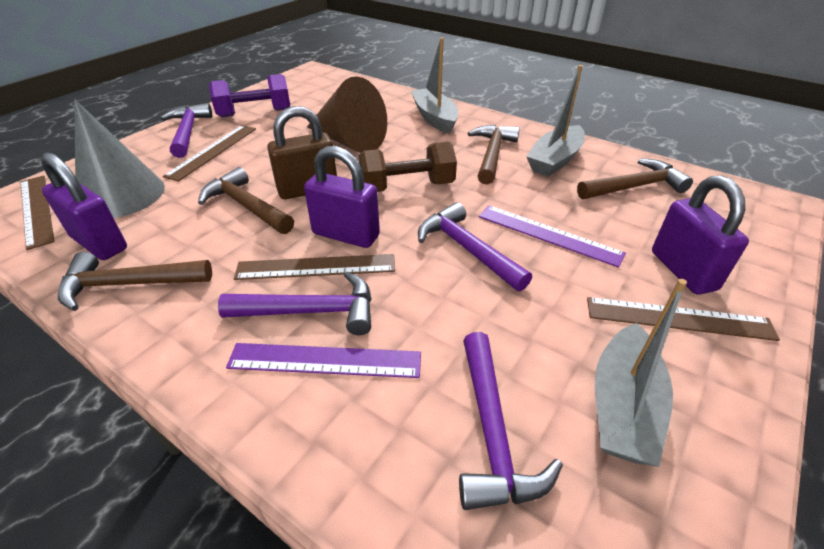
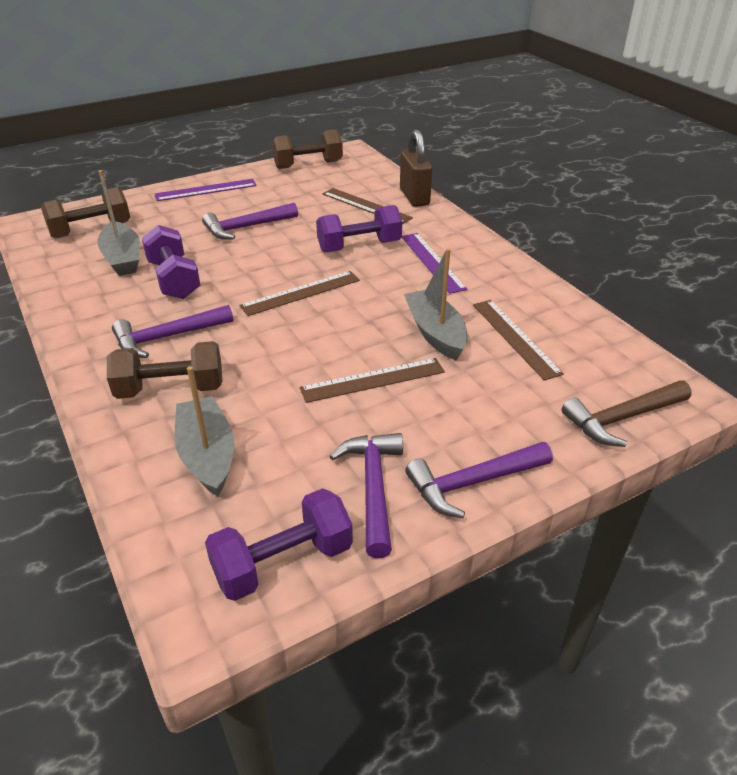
brown cone: 1 -> 0
brown dumbbell: 1 -> 3
brown hammer: 4 -> 1
grey cone: 1 -> 0
purple dumbbell: 1 -> 3
purple padlock: 3 -> 0

